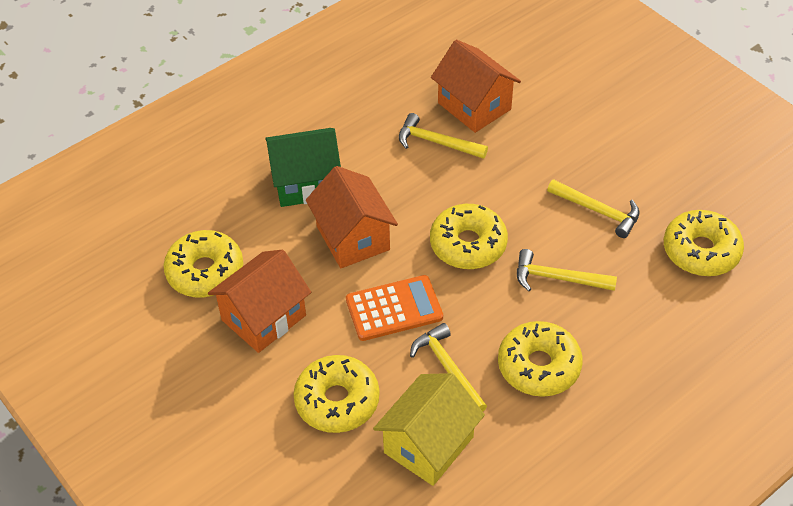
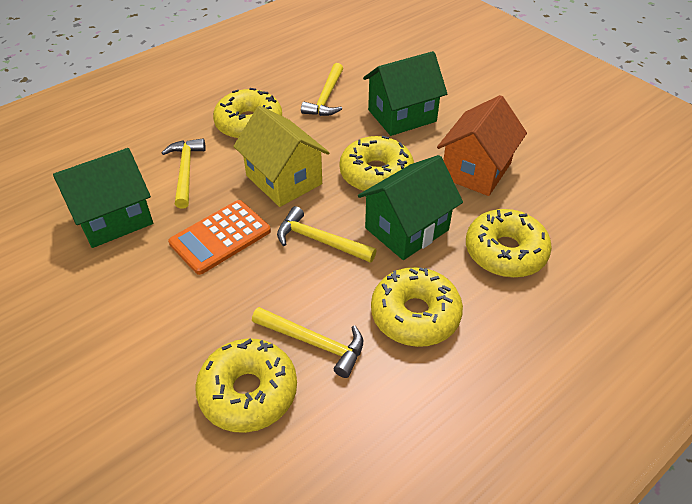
green house: 1 -> 3
orange house: 3 -> 1

